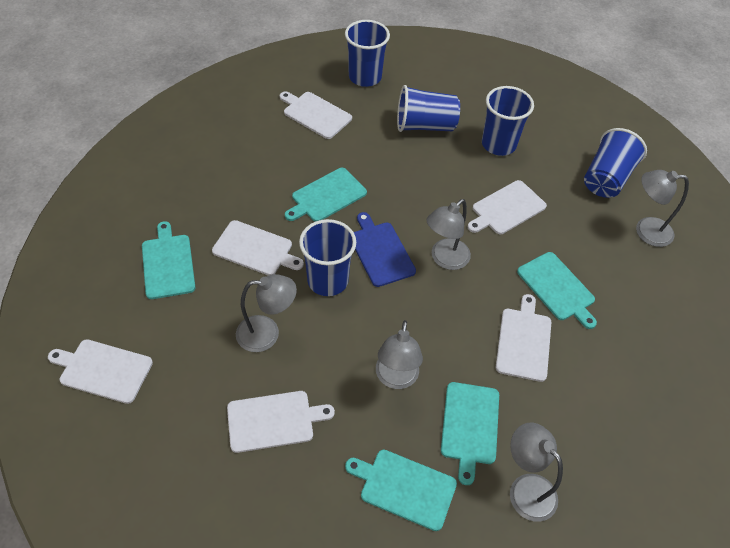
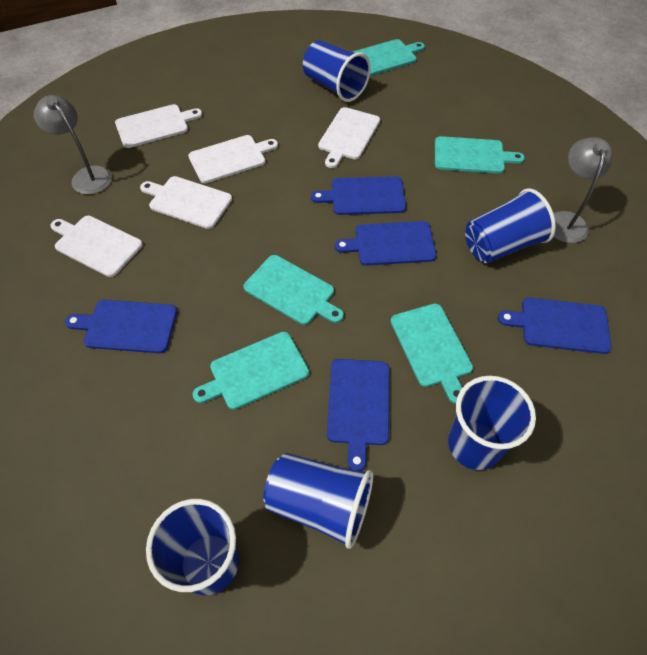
blue cutting board: 1 -> 5
grey lamp: 5 -> 2
white cutting board: 6 -> 5

